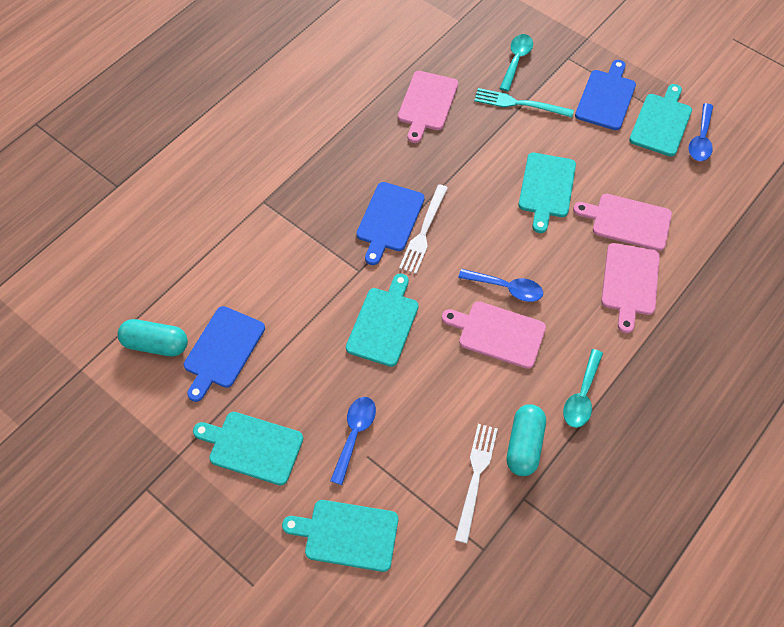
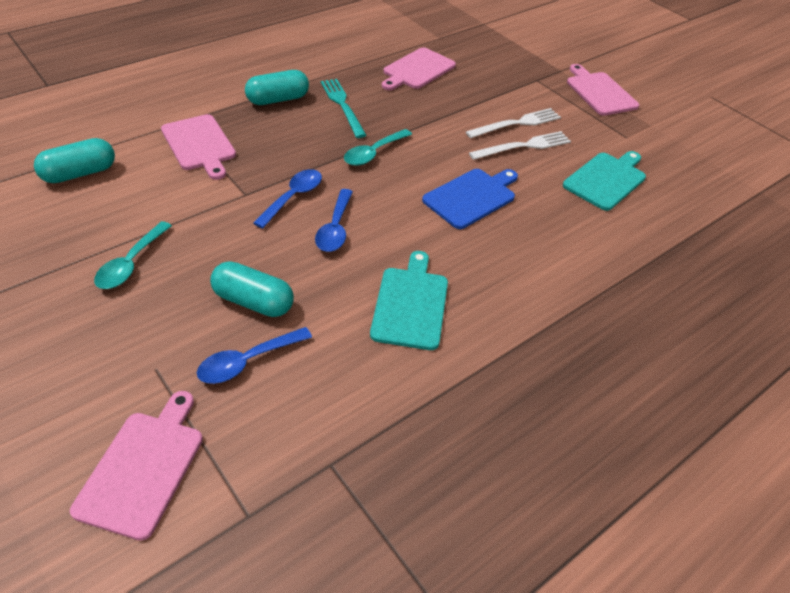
blue cutting board: 3 -> 1
turquoise capsule: 2 -> 3
turquoise cutting board: 5 -> 2

